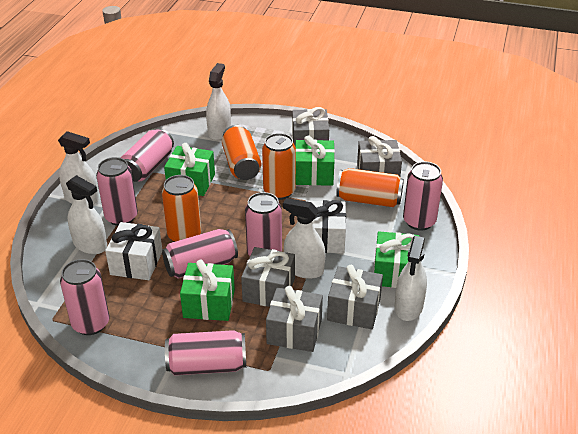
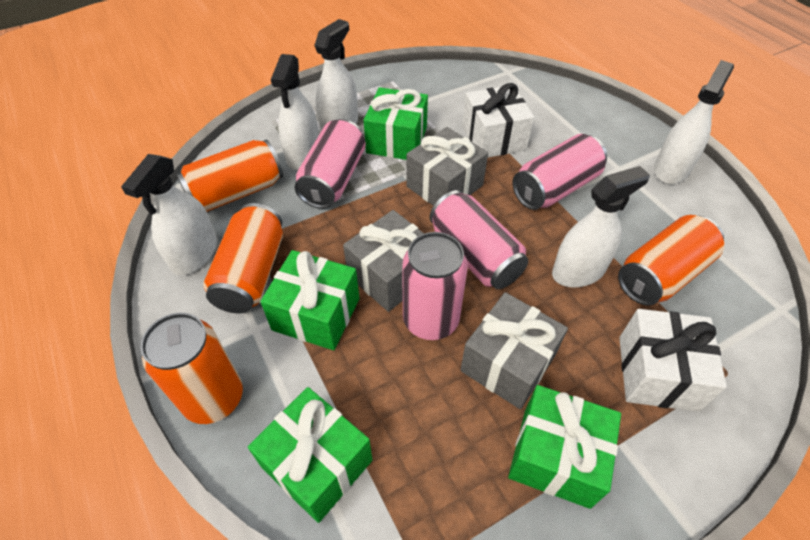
grey gift: 5 -> 3
pink can: 7 -> 4

